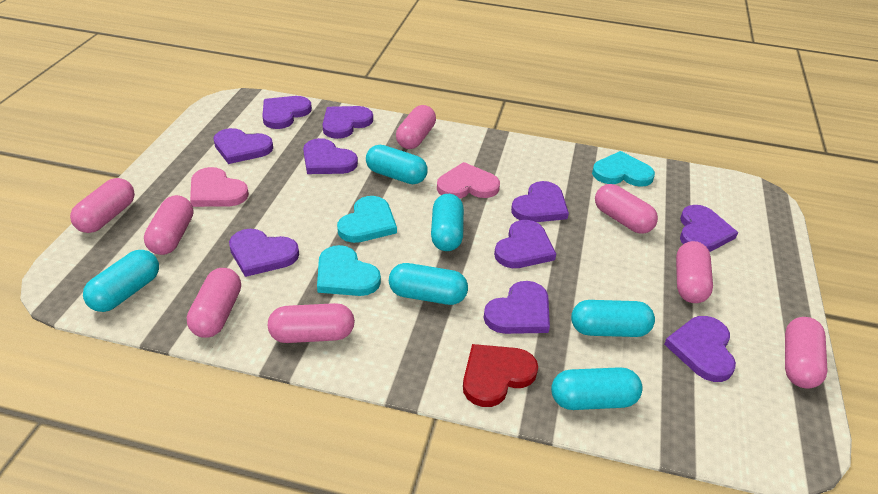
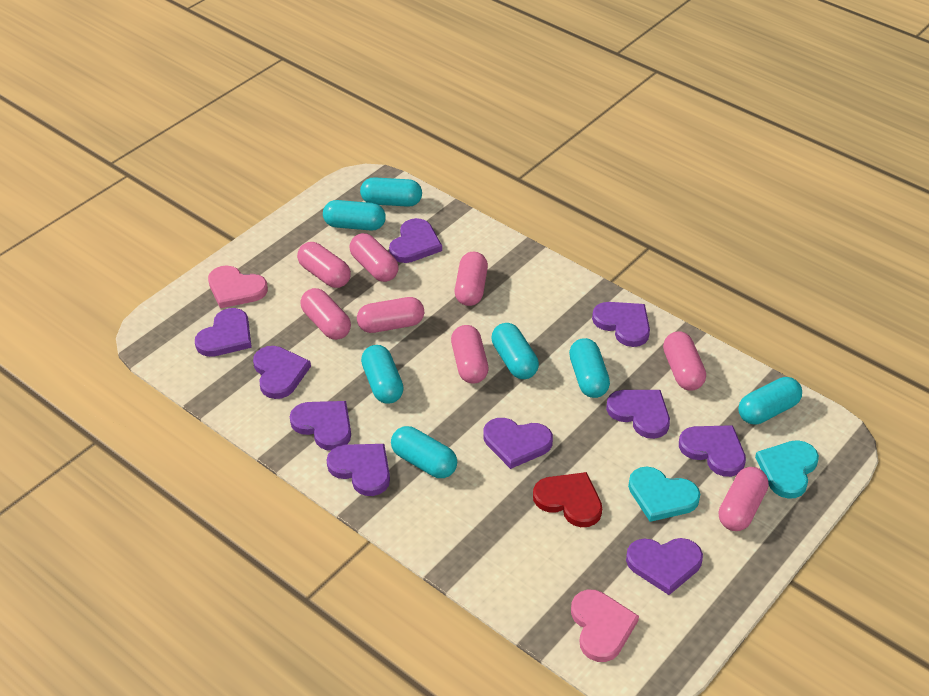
turquoise capsule: 6 -> 7
turquoise heart: 3 -> 2

